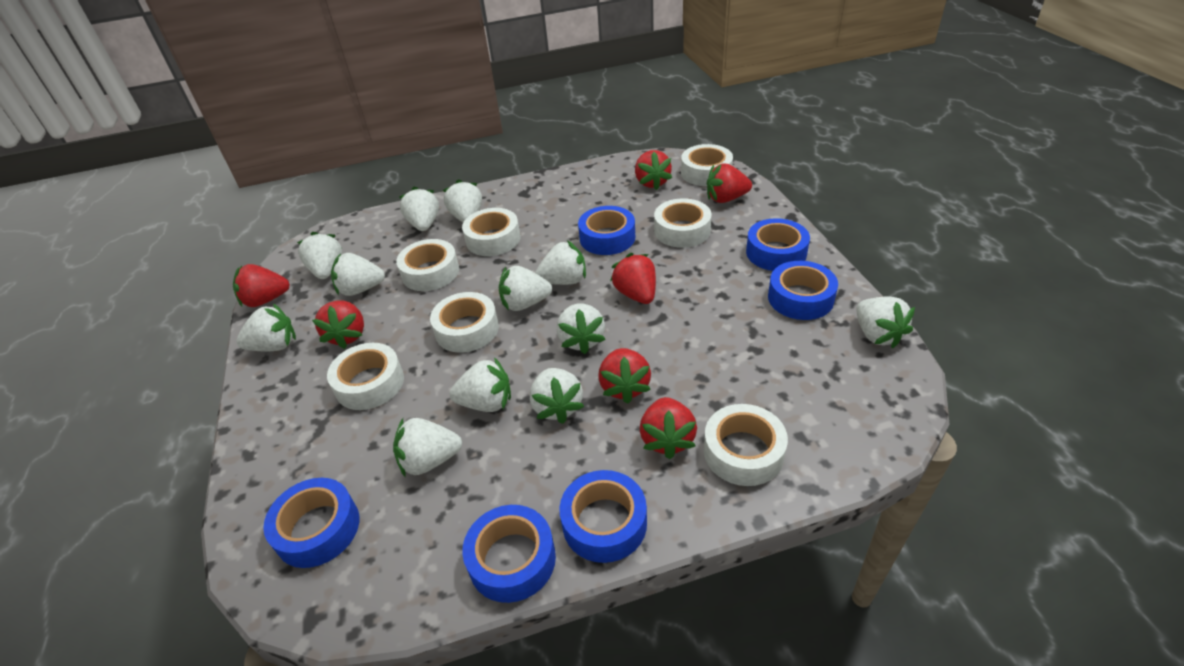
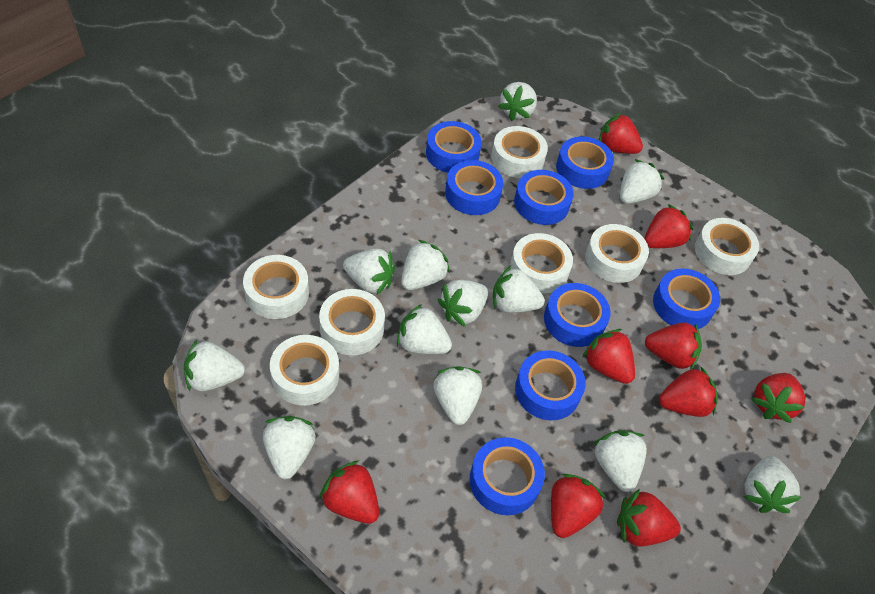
blue tape: 6 -> 8
red strawberry: 7 -> 9

